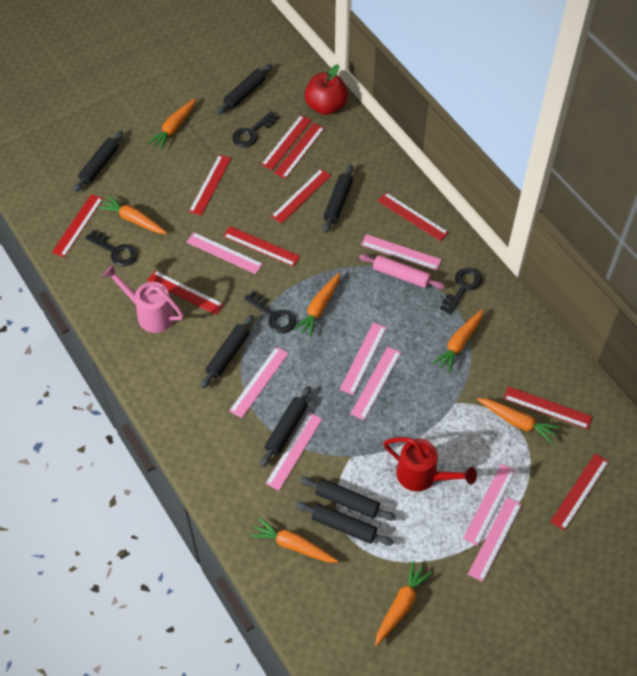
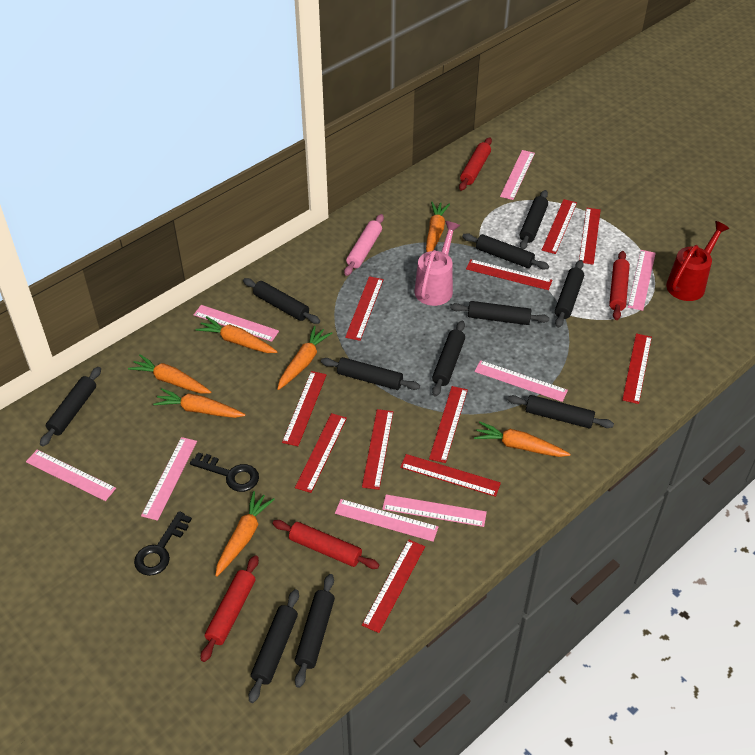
black key: 4 -> 2
black rolling pin: 7 -> 11
red apple: 1 -> 0
red rolling pin: 0 -> 4
red ruler: 10 -> 11

